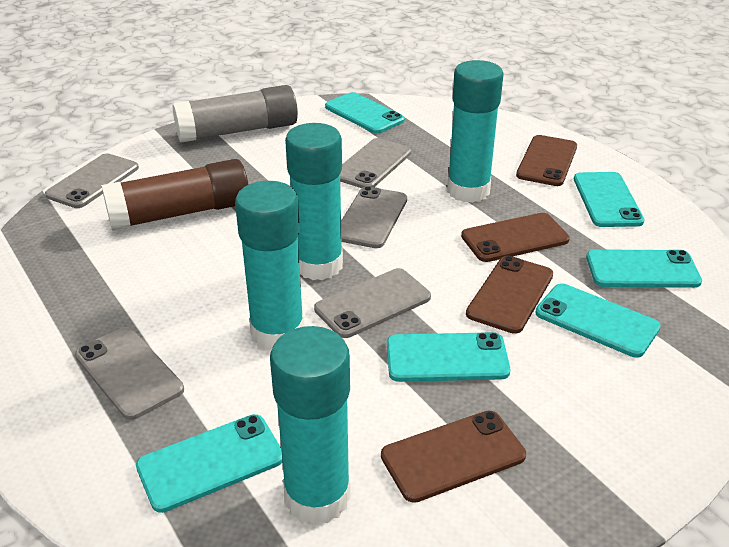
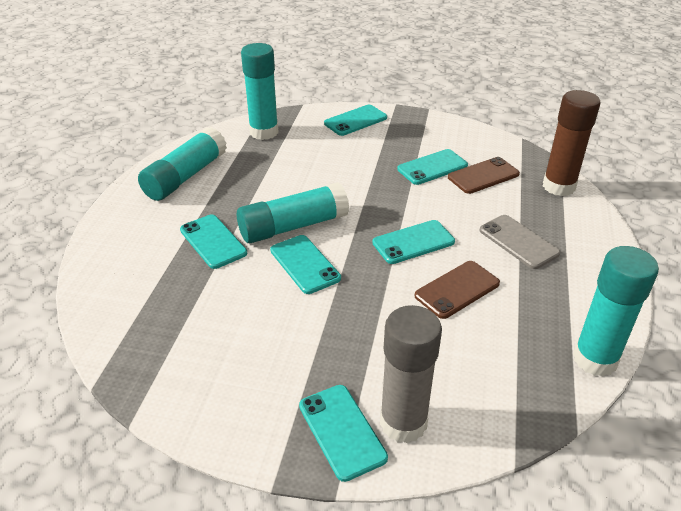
brown phone: 4 -> 2
grey phone: 5 -> 1

